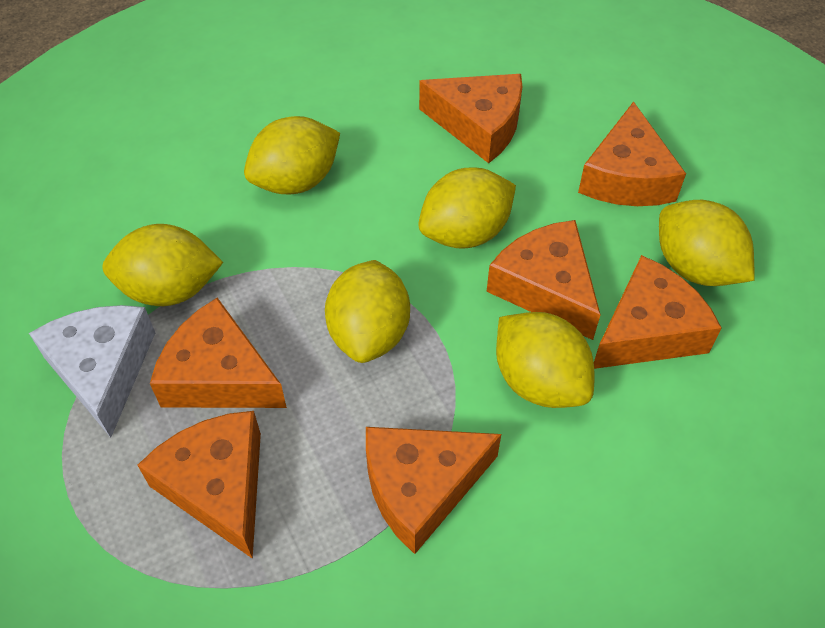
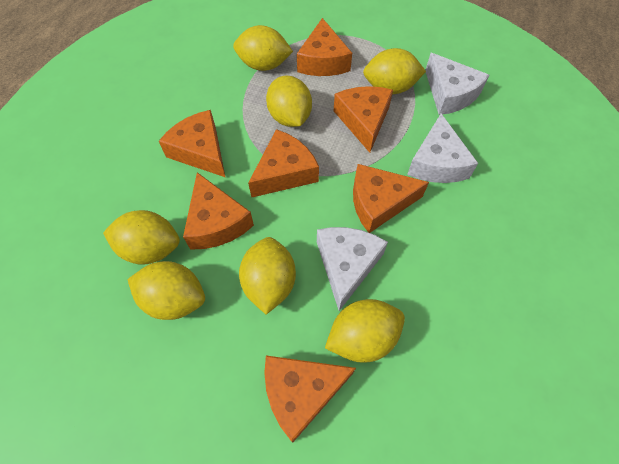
white cheese: 1 -> 3
yellow lemon: 6 -> 7

